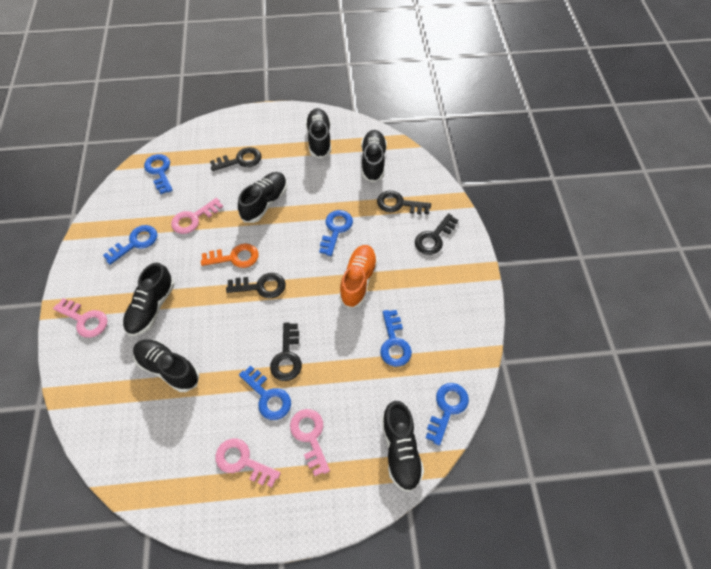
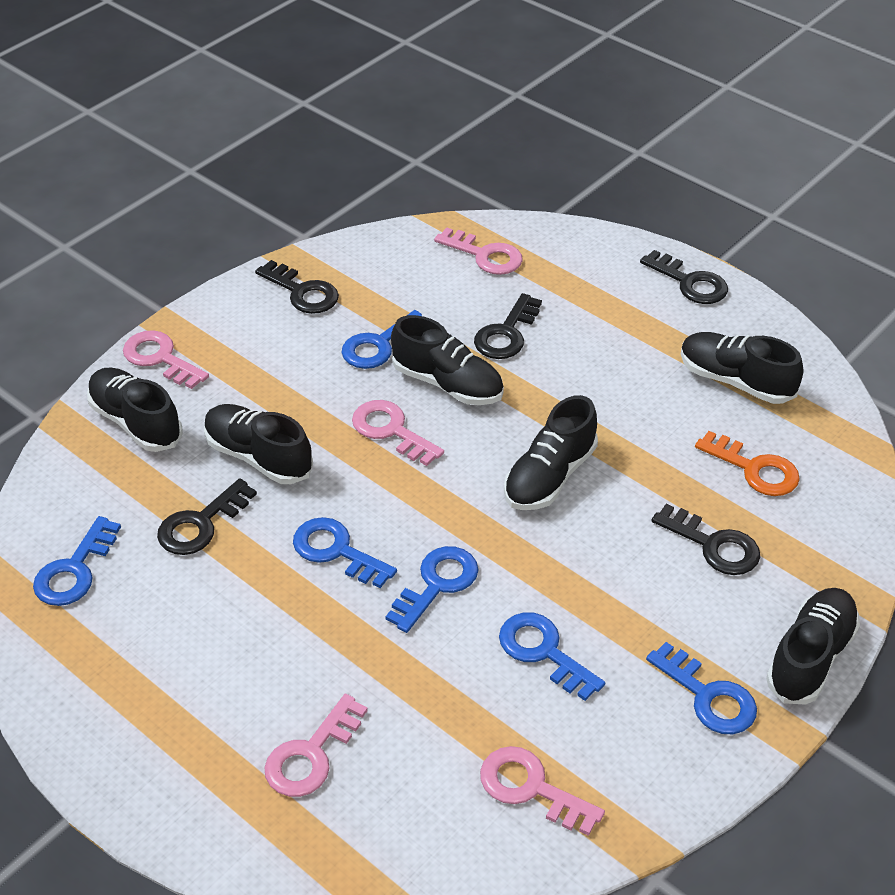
orange shoe: 1 -> 0
pink key: 4 -> 5

